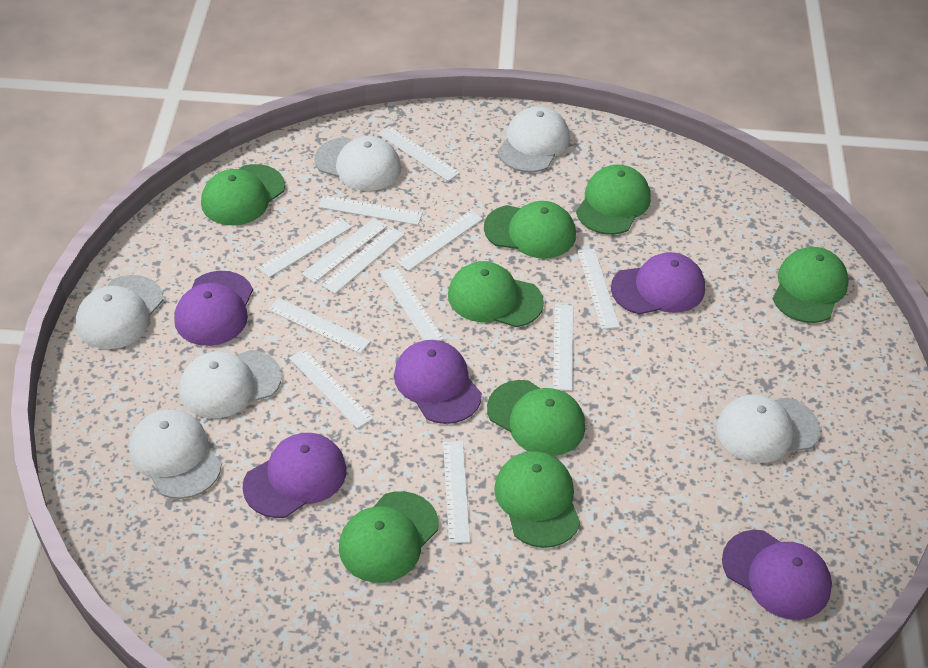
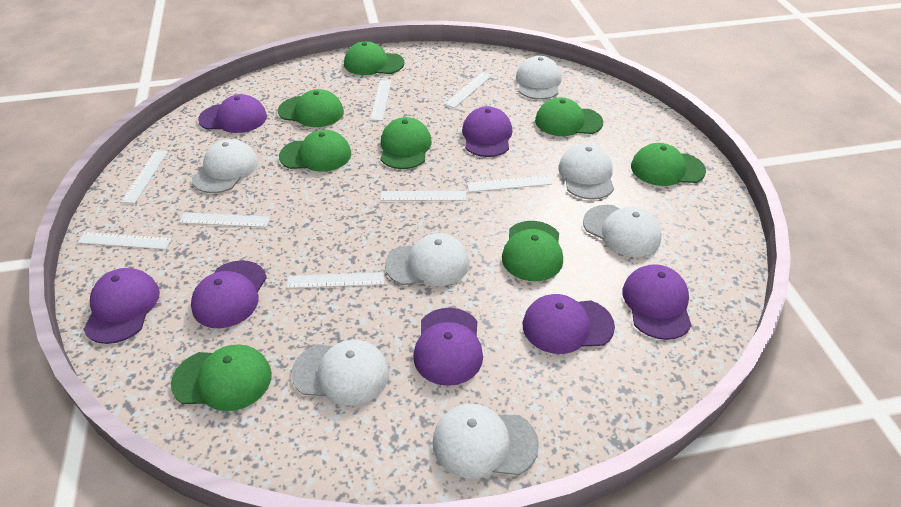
purple cap: 5 -> 7
white cap: 6 -> 7
white ruler: 12 -> 8

